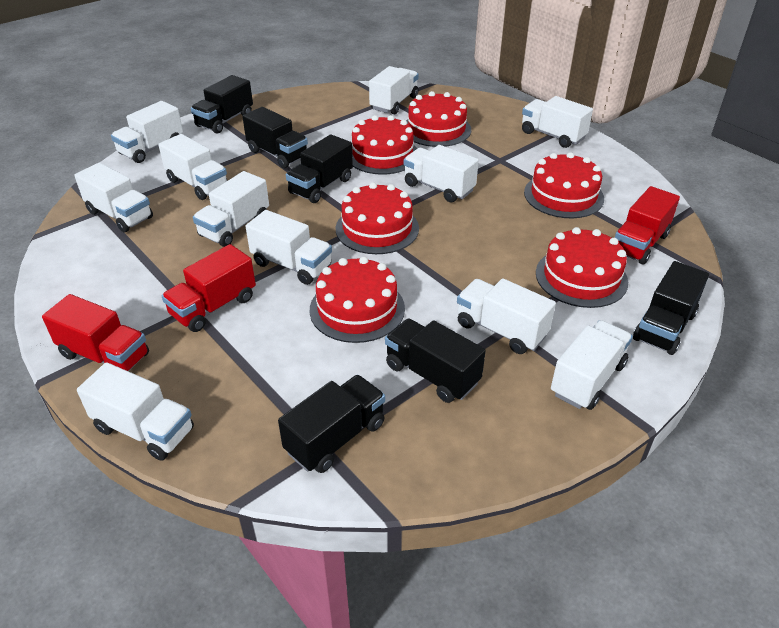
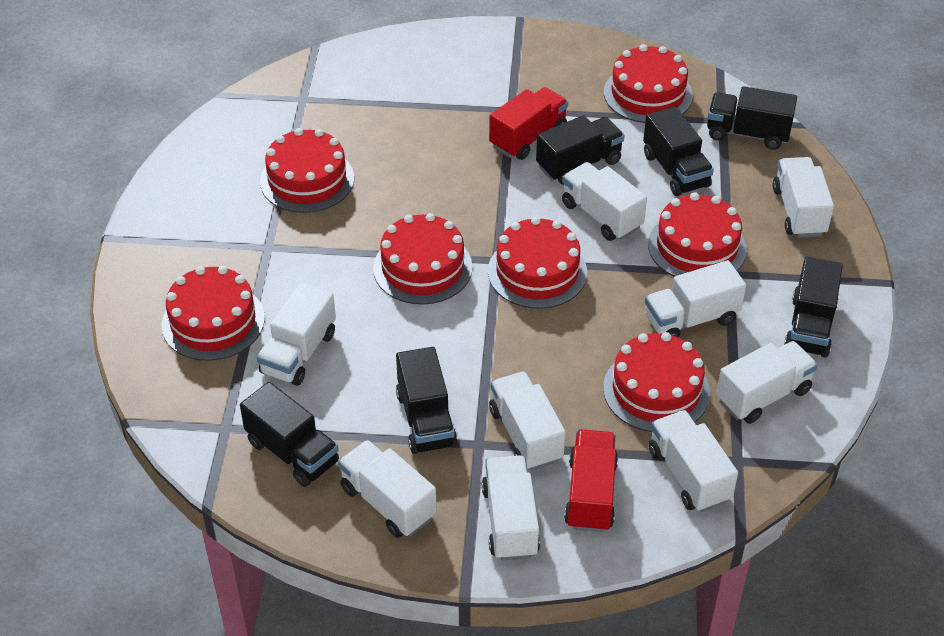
red cake: 6 -> 7
red truck: 3 -> 2
white truck: 11 -> 9

